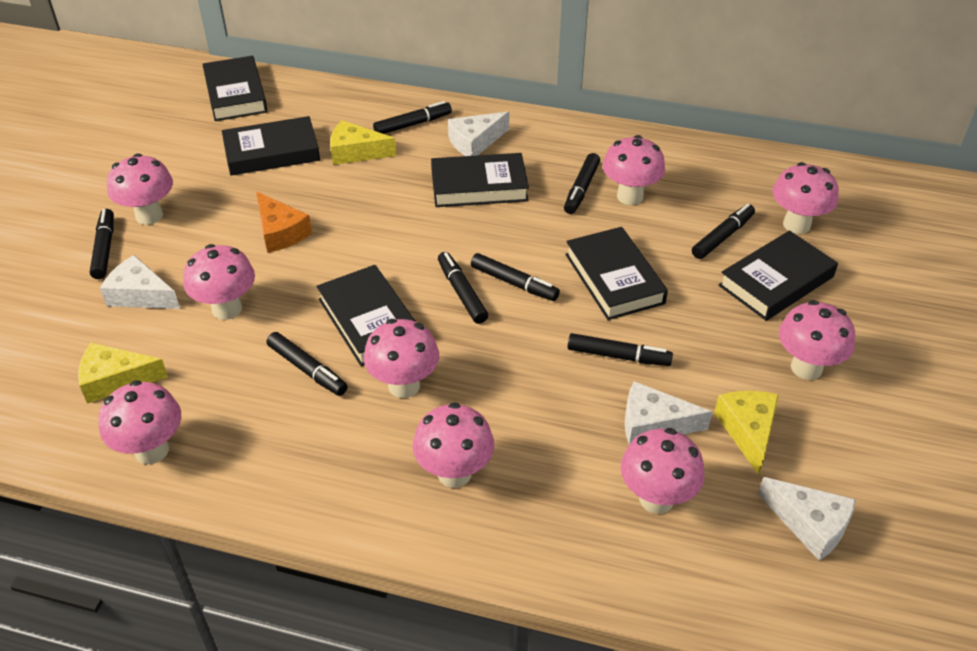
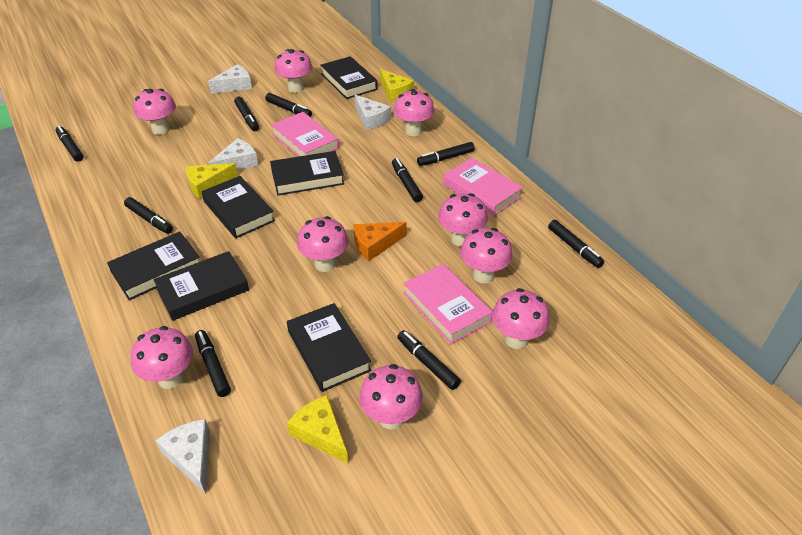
black marker: 8 -> 9
pink book: 0 -> 3

